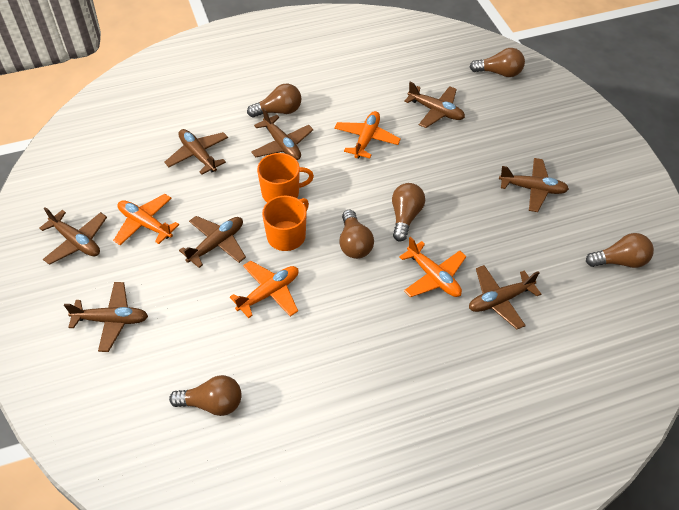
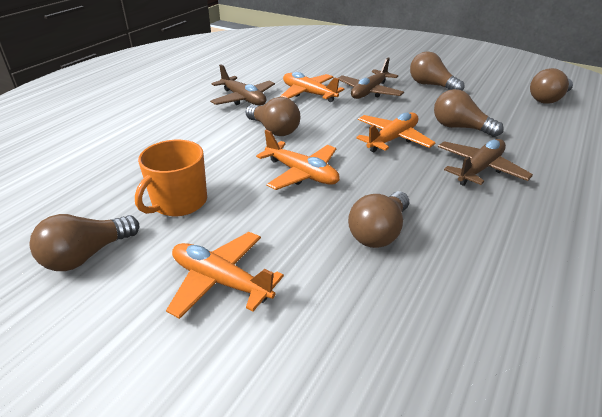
brown plane: 8 -> 3
orange mug: 2 -> 1

